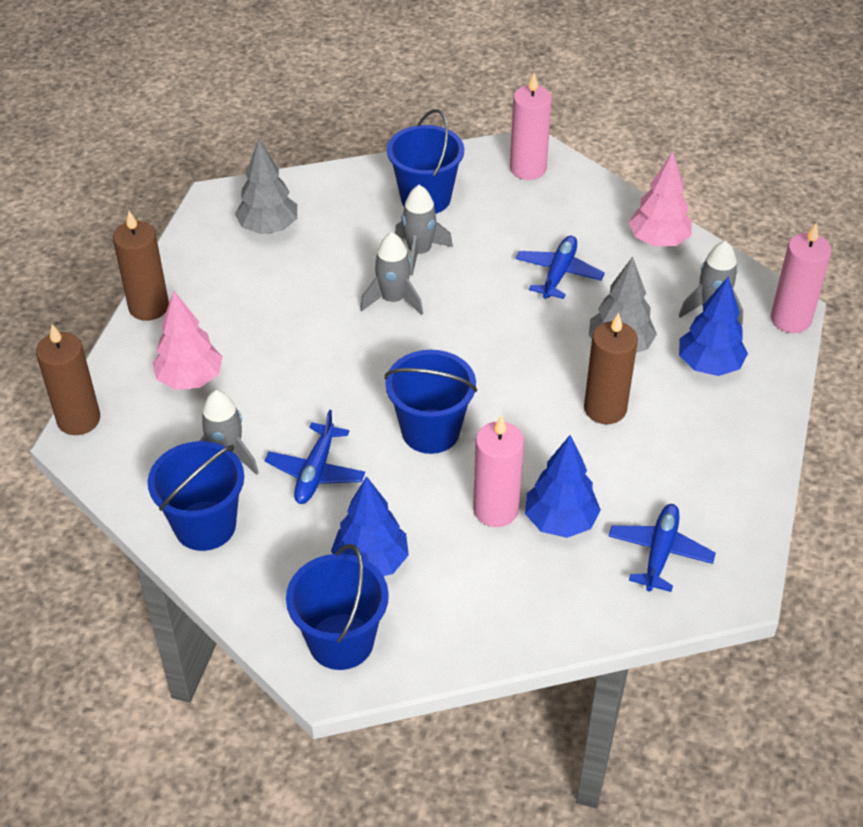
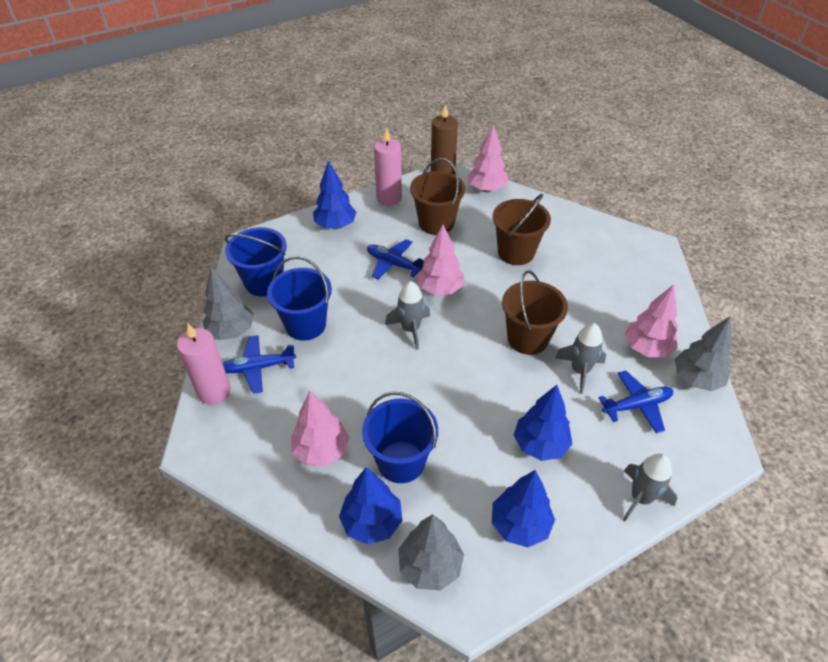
blue bucket: 4 -> 3
blue tree: 3 -> 4
brown bucket: 0 -> 3
brown candle: 3 -> 1
grey rocket: 4 -> 3
grey tree: 2 -> 3
pink candle: 3 -> 2
pink tree: 2 -> 4

